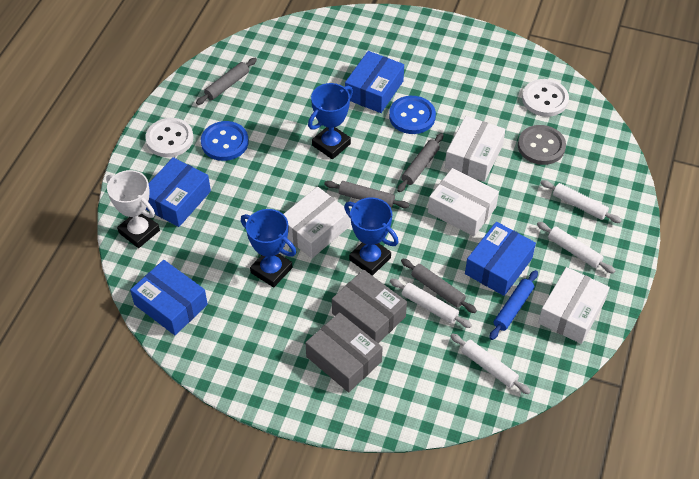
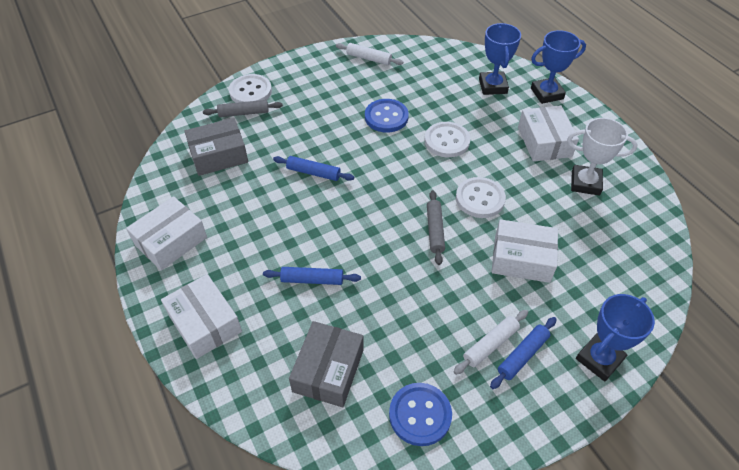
blue box: 4 -> 0
blue rolling pin: 1 -> 3
grey button: 1 -> 0
grey rolling pin: 4 -> 2
white button: 2 -> 3
white rolling pin: 4 -> 2

